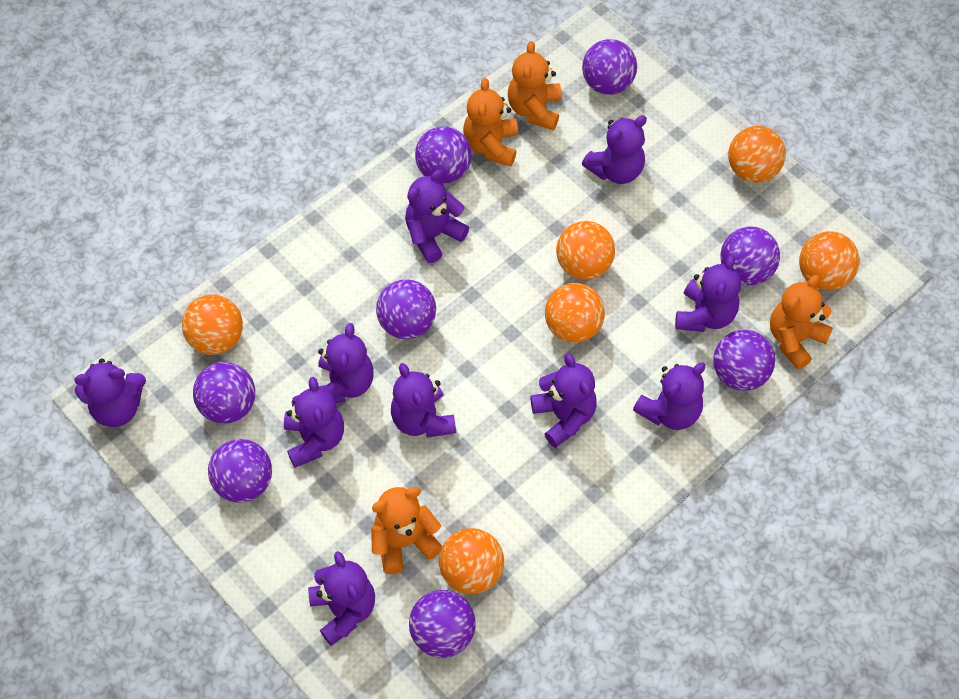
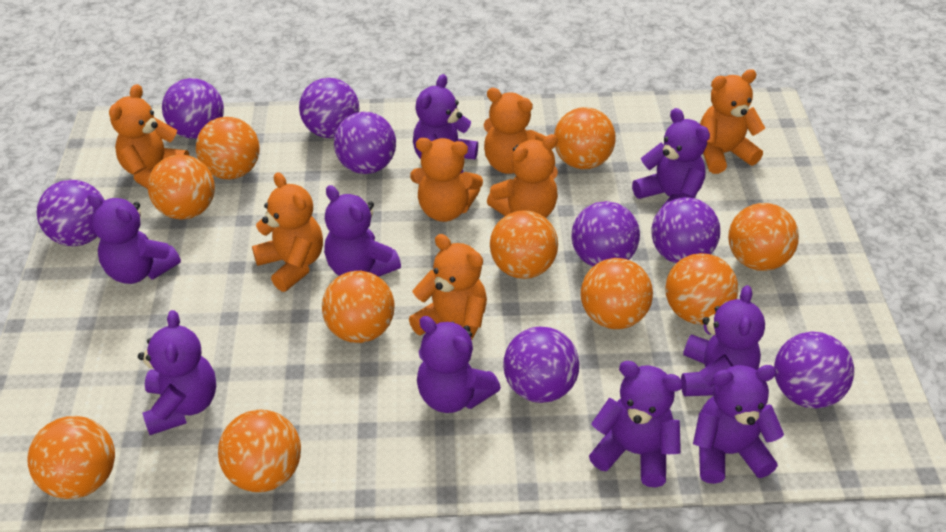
orange ball: 6 -> 10
orange teddy bear: 4 -> 7
purple teddy bear: 10 -> 9

